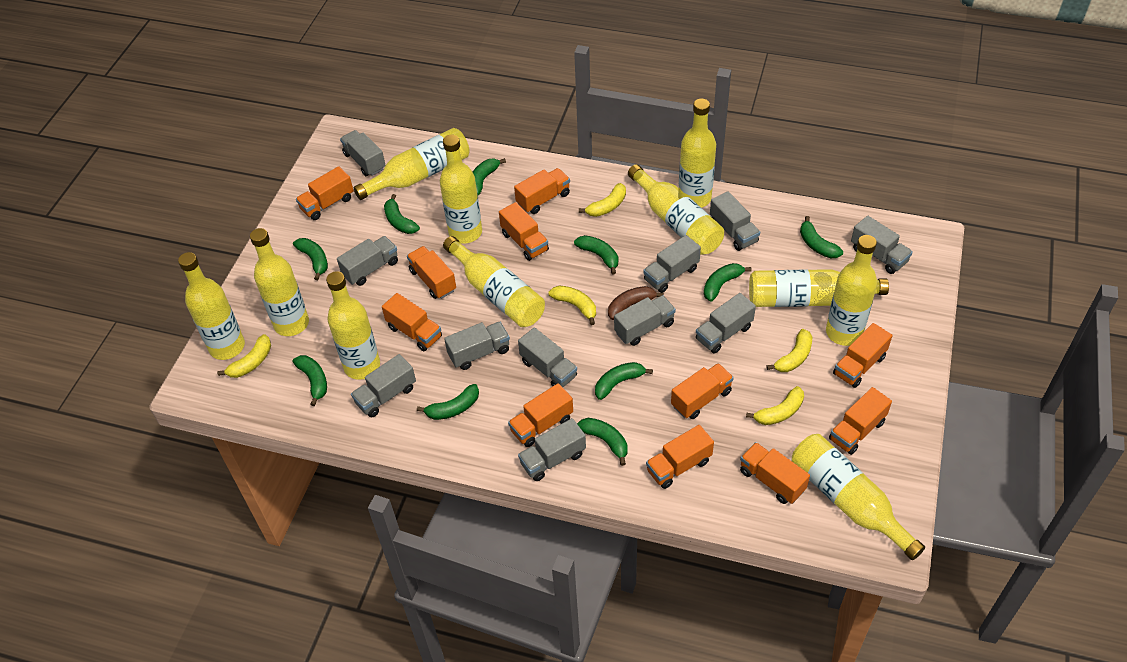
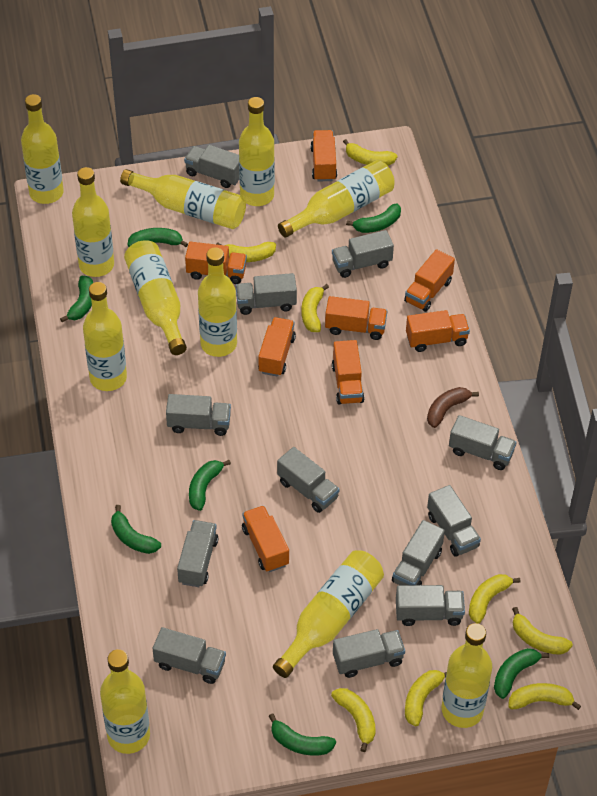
green banana: 10 -> 7
grey truck: 11 -> 12
orange truck: 11 -> 8
yellow banana: 5 -> 8

